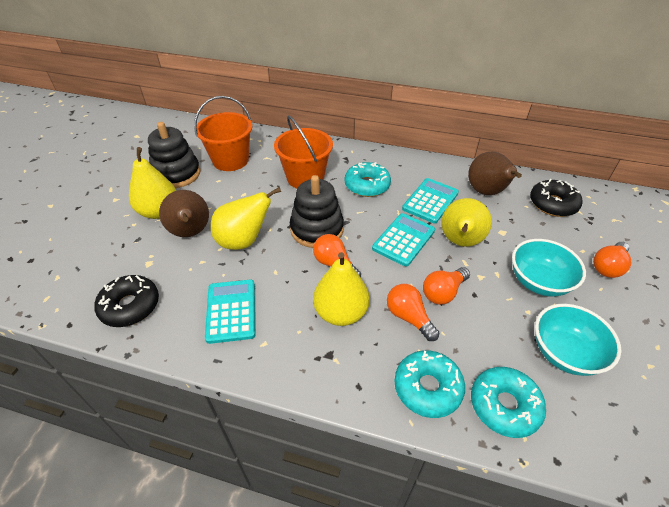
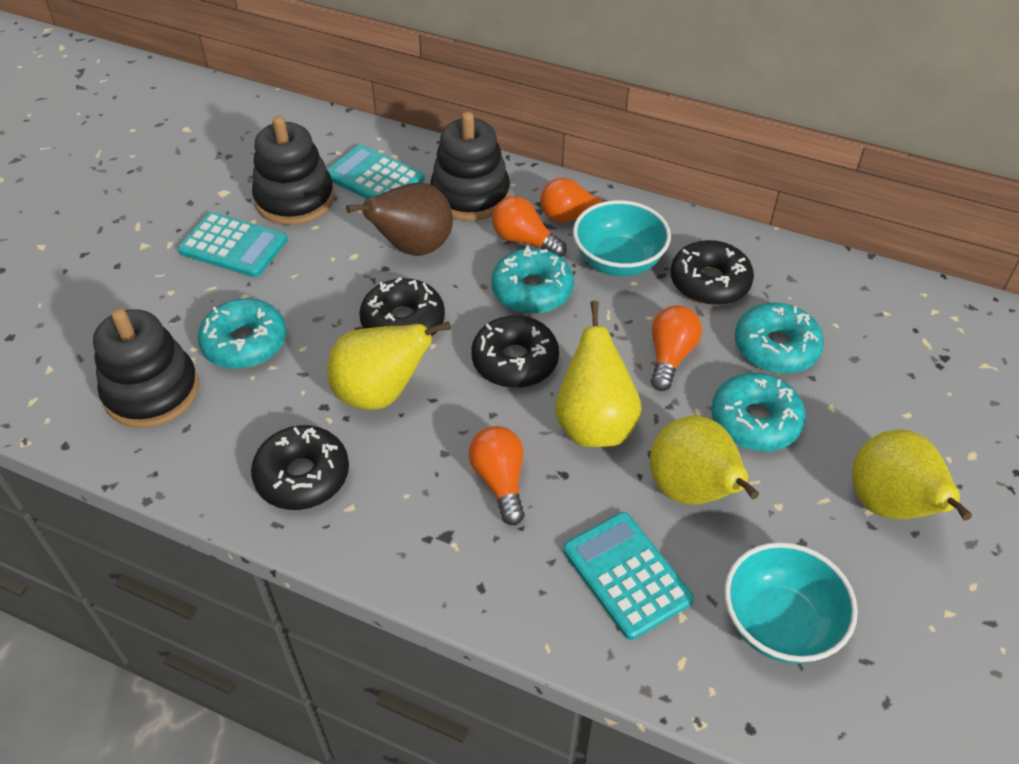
black donut: 2 -> 4
black stacking toy: 2 -> 3
brown pear: 2 -> 1
orange bucket: 2 -> 0
turquoise donut: 3 -> 4

